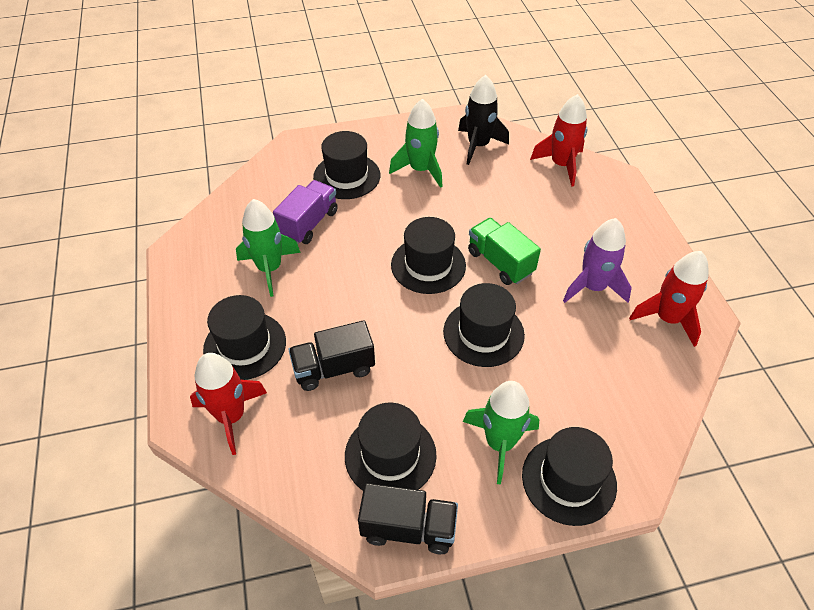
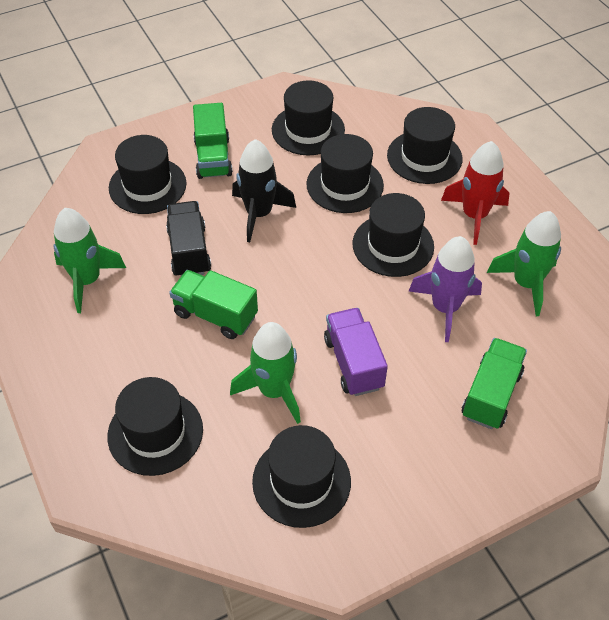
black hat: 6 -> 7
black truck: 2 -> 1
green truck: 1 -> 3
red rocket: 3 -> 1

